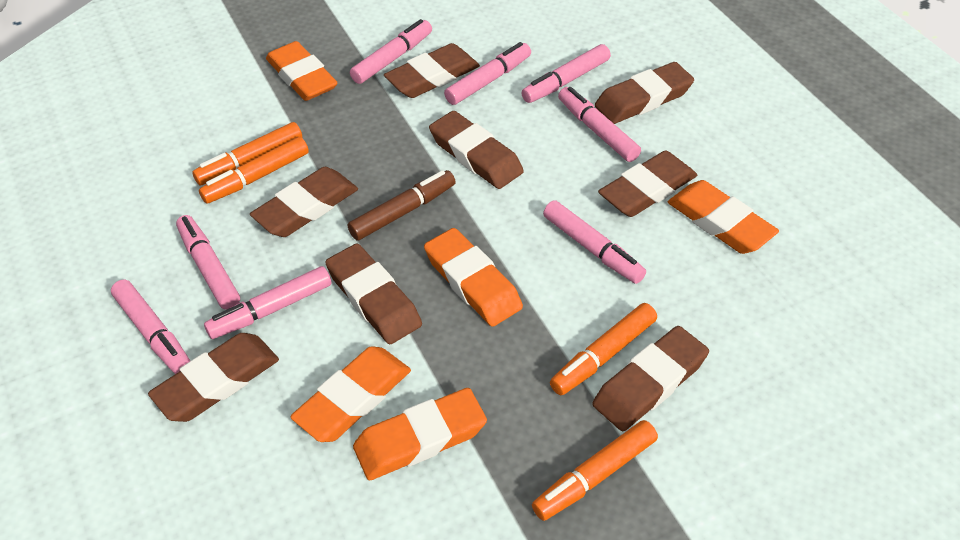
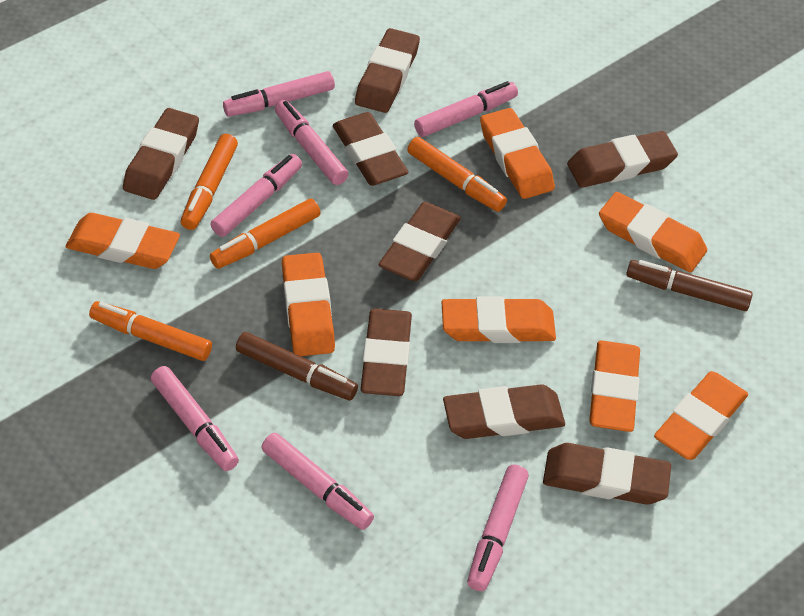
brown marker: 1 -> 2
orange eraser: 5 -> 7
pink marker: 8 -> 7

